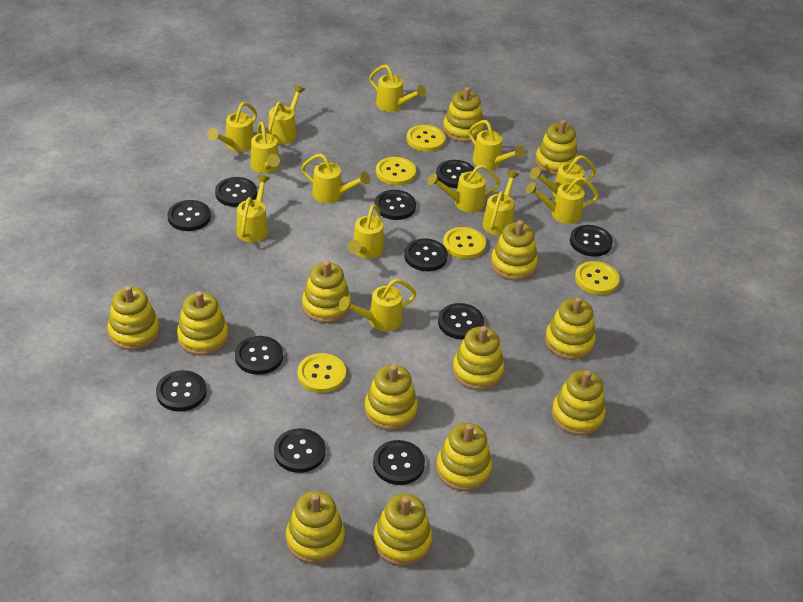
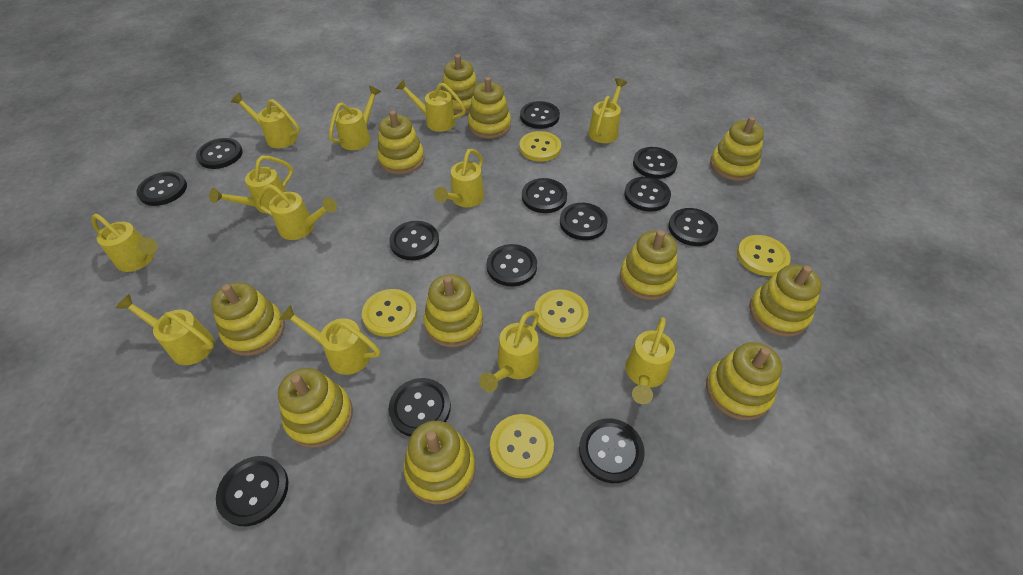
black button: 11 -> 13
yellow stacking toy: 13 -> 11
yellow watering can: 13 -> 12

